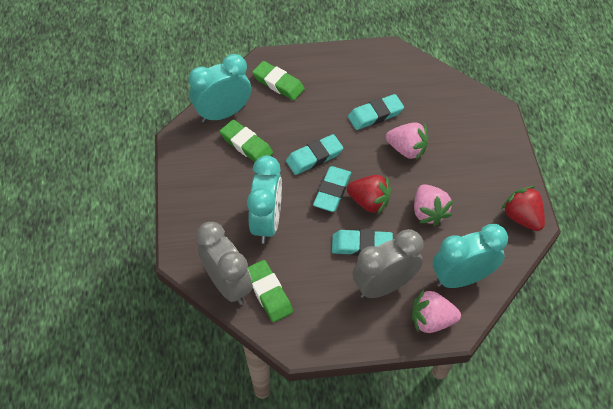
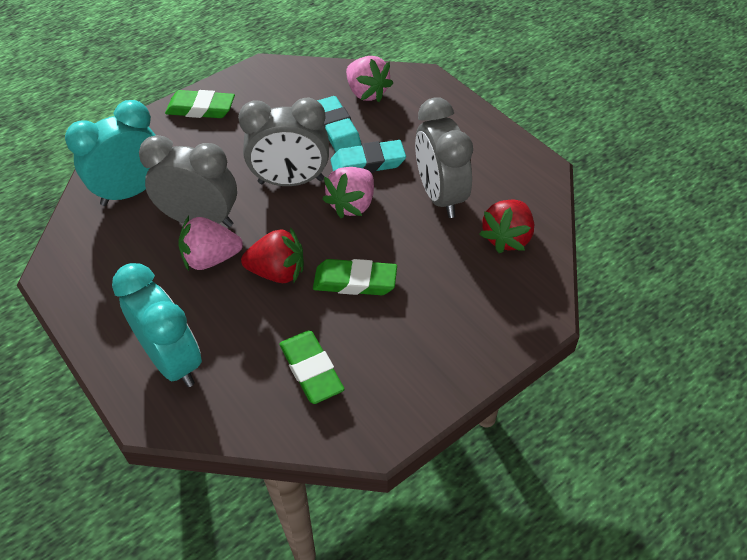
grey clock: 2 -> 3
turquoise clock: 3 -> 2
turquoise eraser: 4 -> 2

